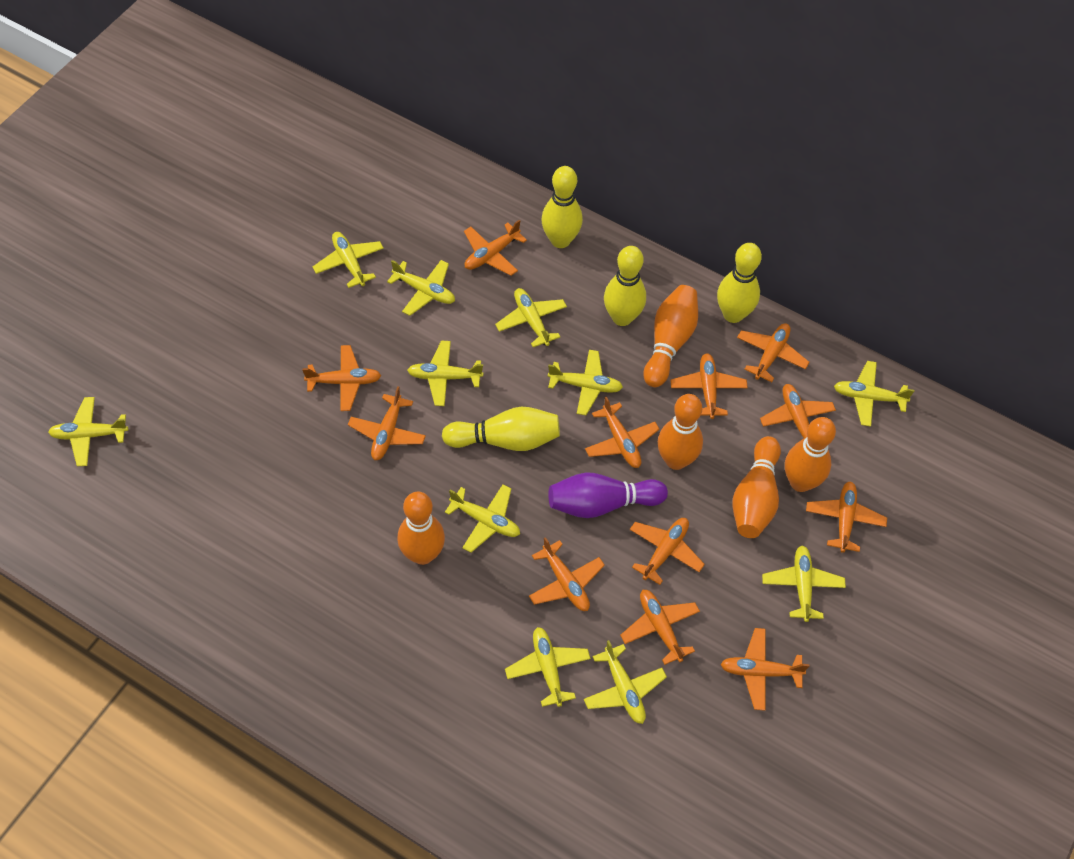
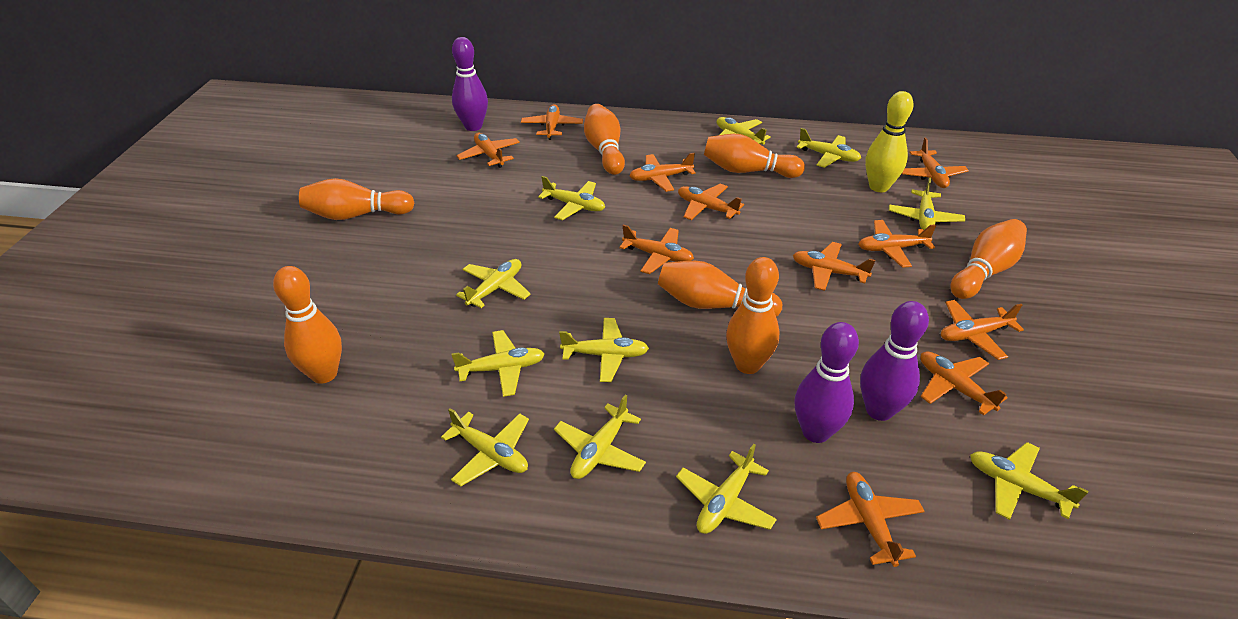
orange bowling pin: 5 -> 7
orange plane: 12 -> 11
purple bowling pin: 1 -> 3
yellow bowling pin: 4 -> 1

